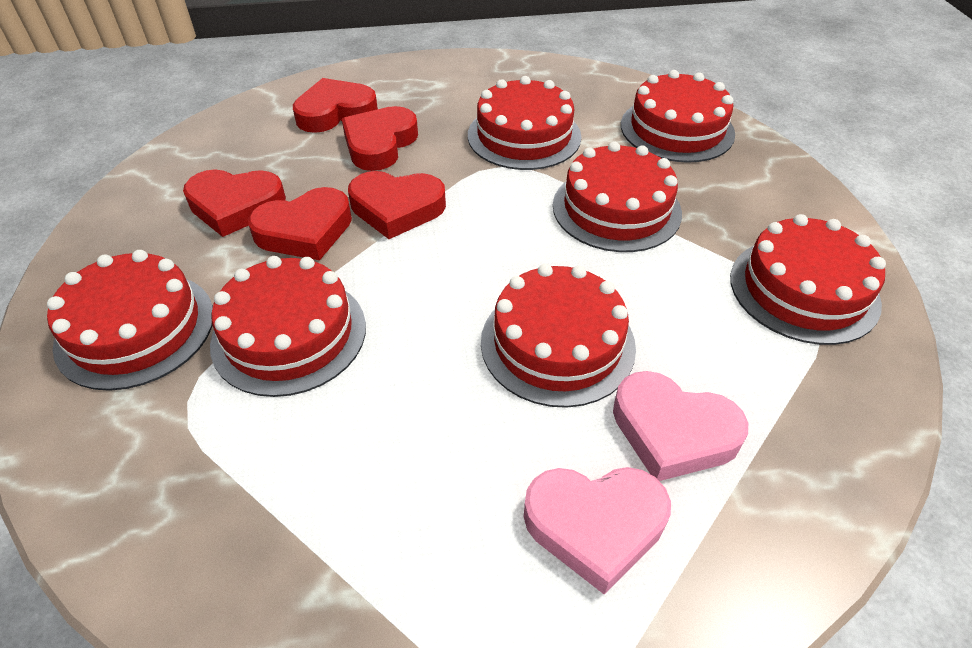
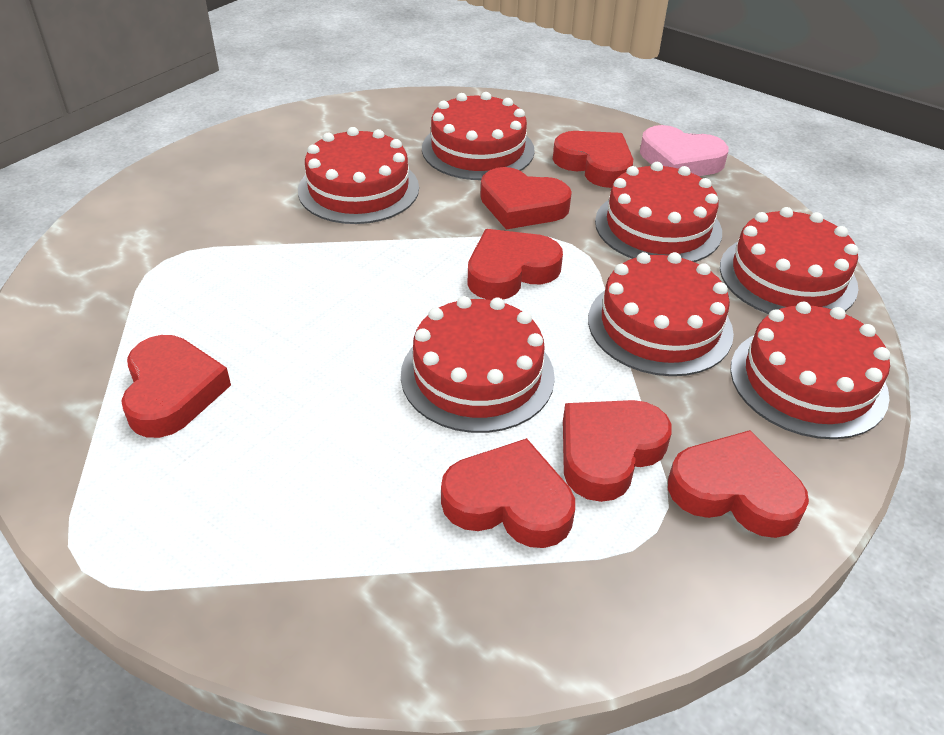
pink heart: 2 -> 1
red heart: 5 -> 7

